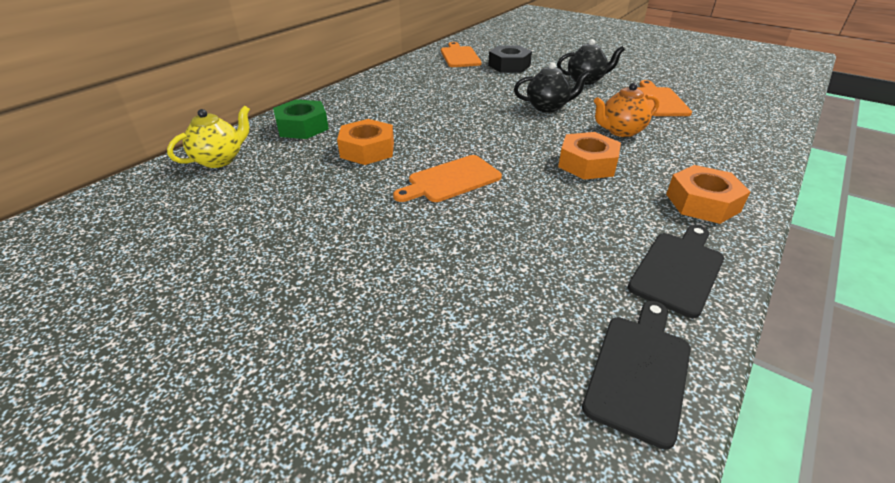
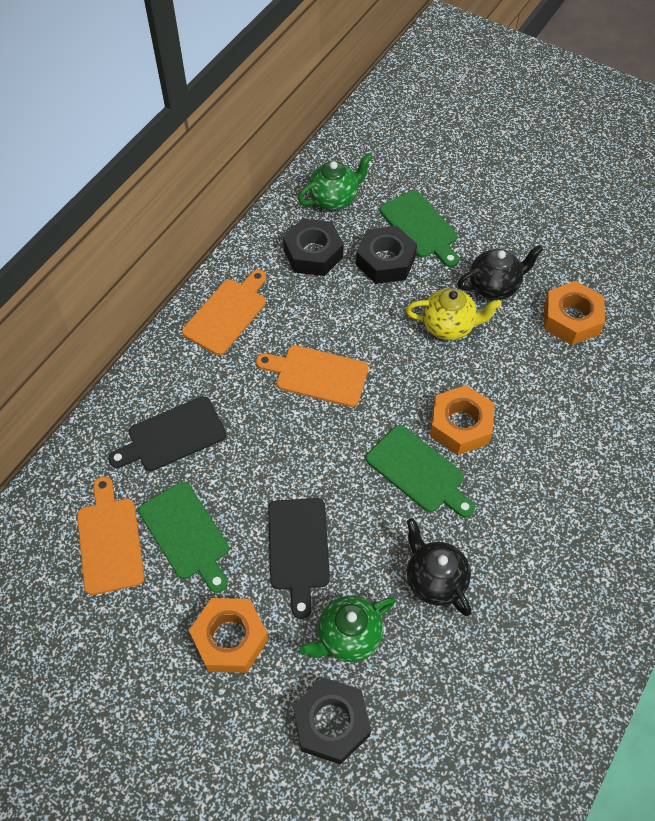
black nut: 1 -> 3
green cutting board: 0 -> 3
green nut: 1 -> 0
green teapot: 0 -> 2
orange teapot: 1 -> 0

